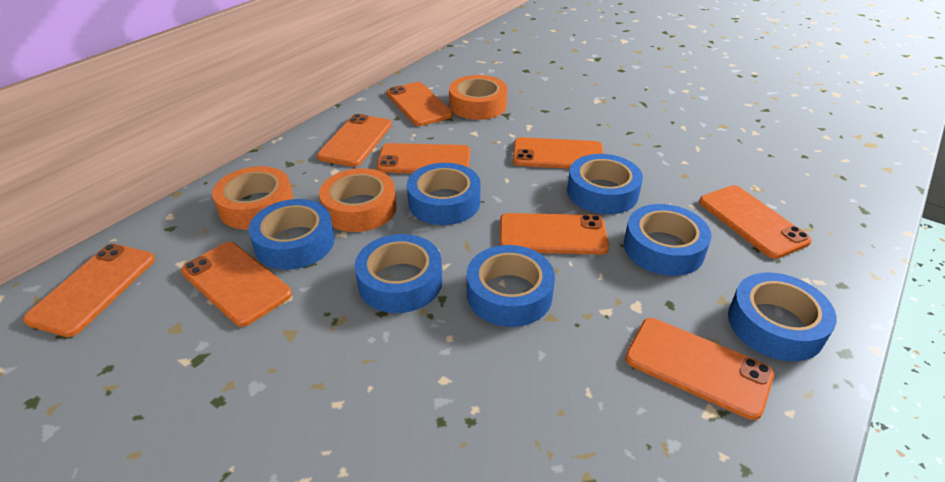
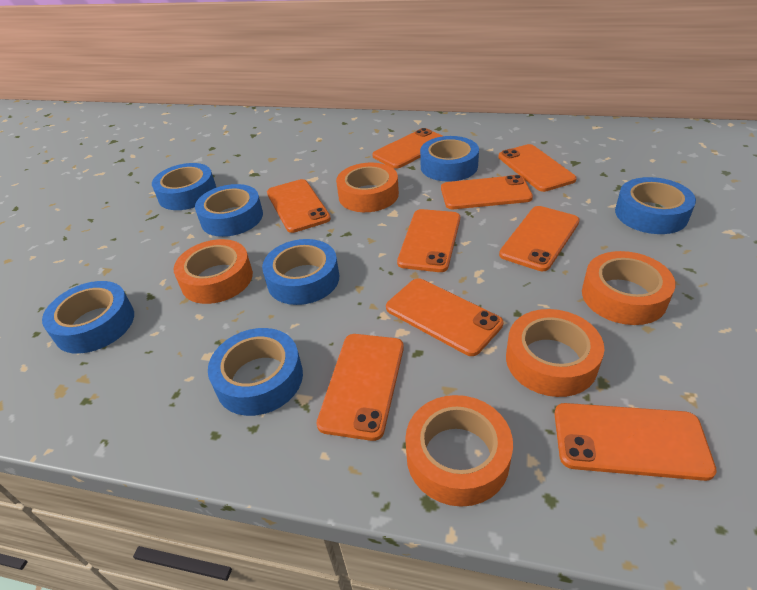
orange tape: 3 -> 5

